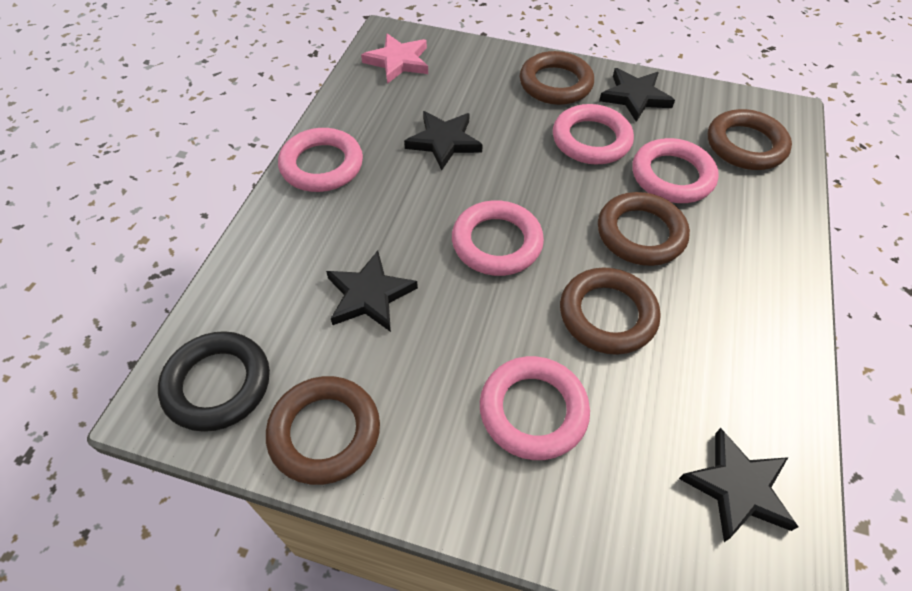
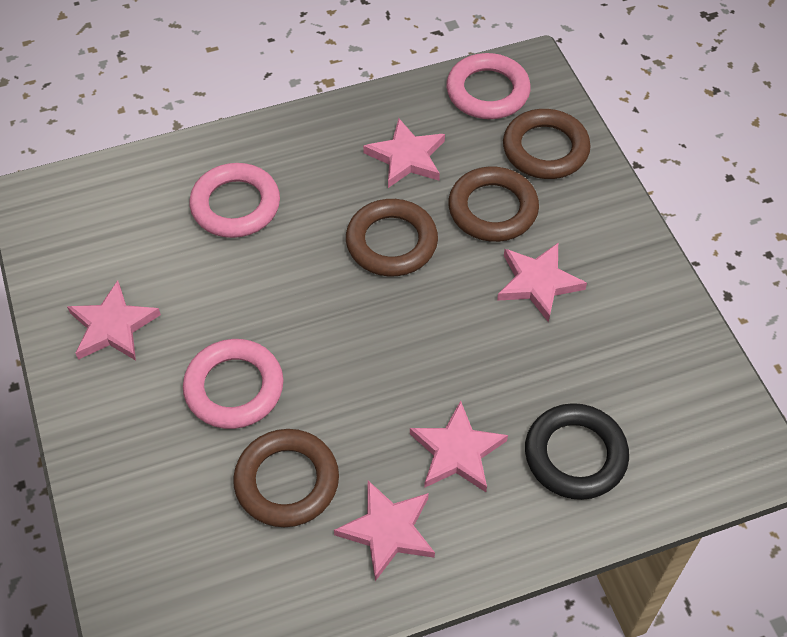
black star: 4 -> 0
brown ring: 5 -> 4
pink ring: 5 -> 3
pink star: 1 -> 5

